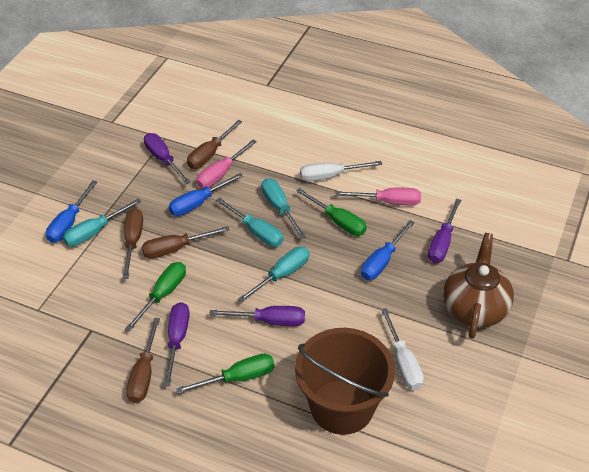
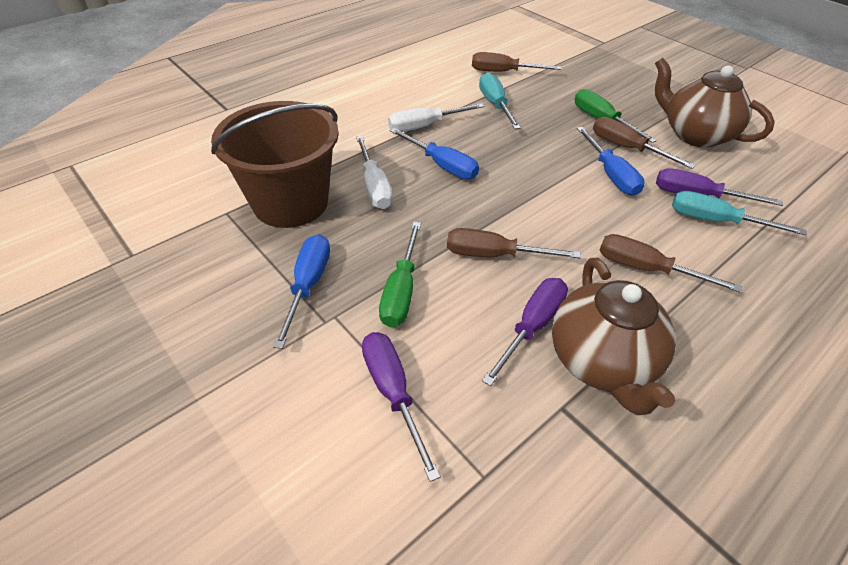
brown teapot: 1 -> 2
green screwdriver: 3 -> 2
pink screwdriver: 2 -> 0
purple screwdriver: 4 -> 3
turquoise screwdriver: 4 -> 2

